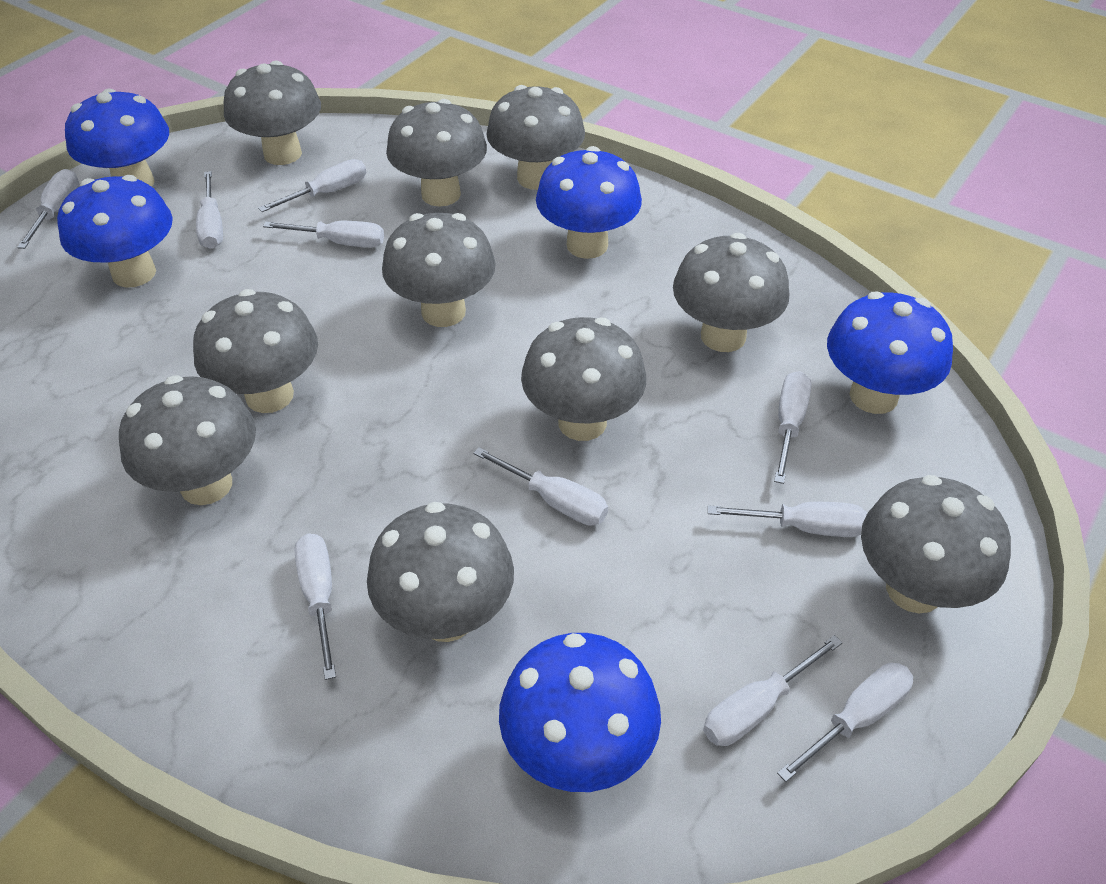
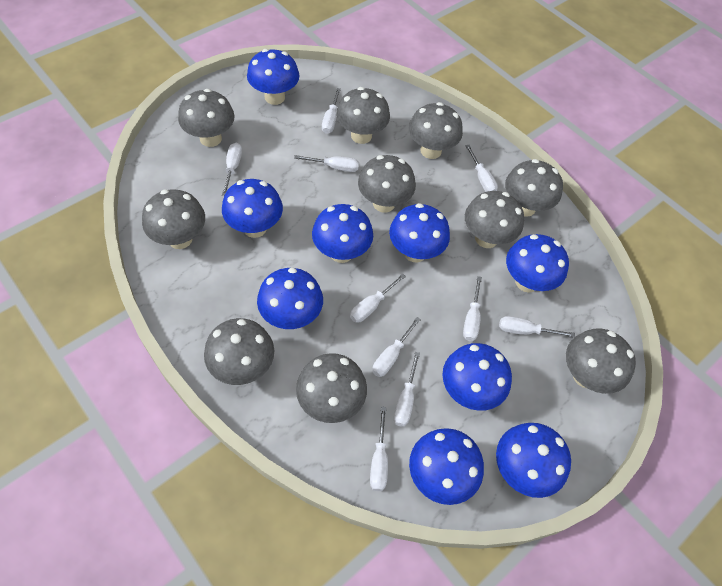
blue mushroom: 5 -> 9

